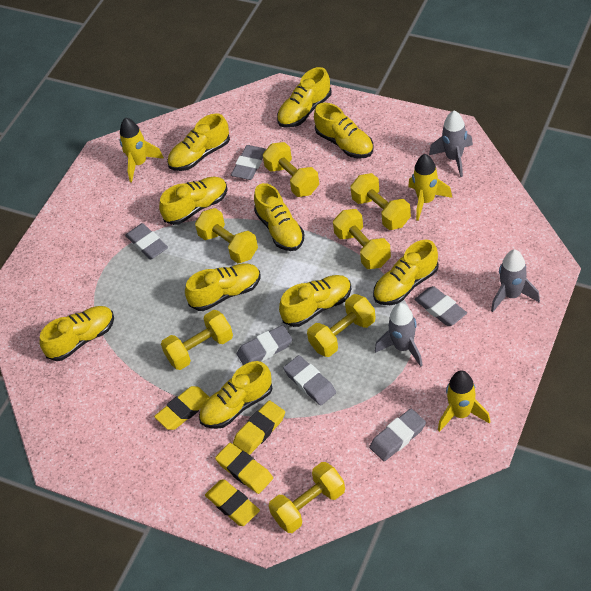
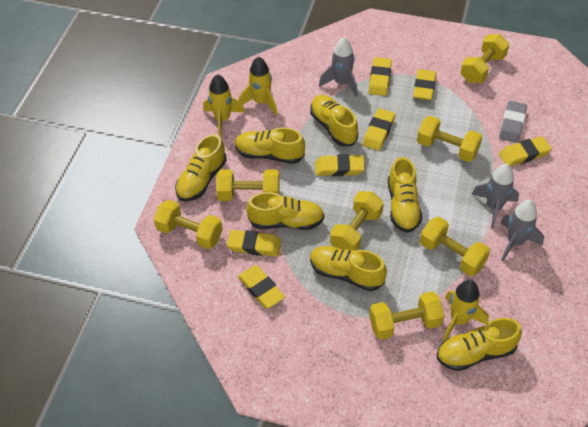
grey eraser: 6 -> 1
yellow eraser: 4 -> 7
yellow shoe: 10 -> 7

